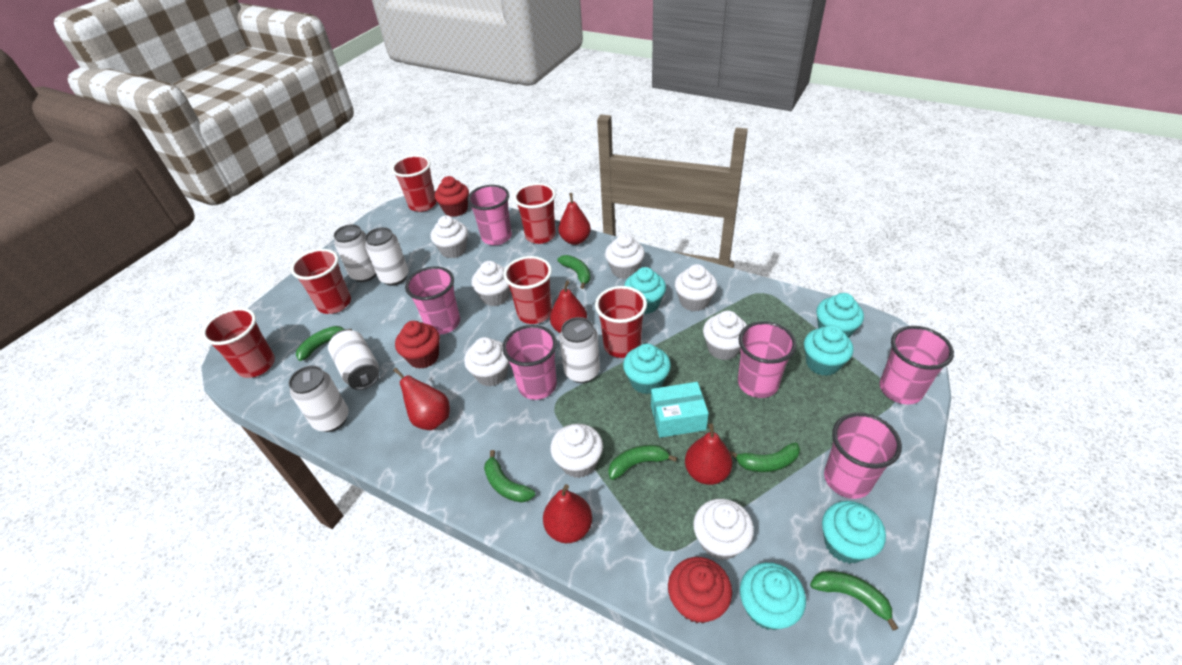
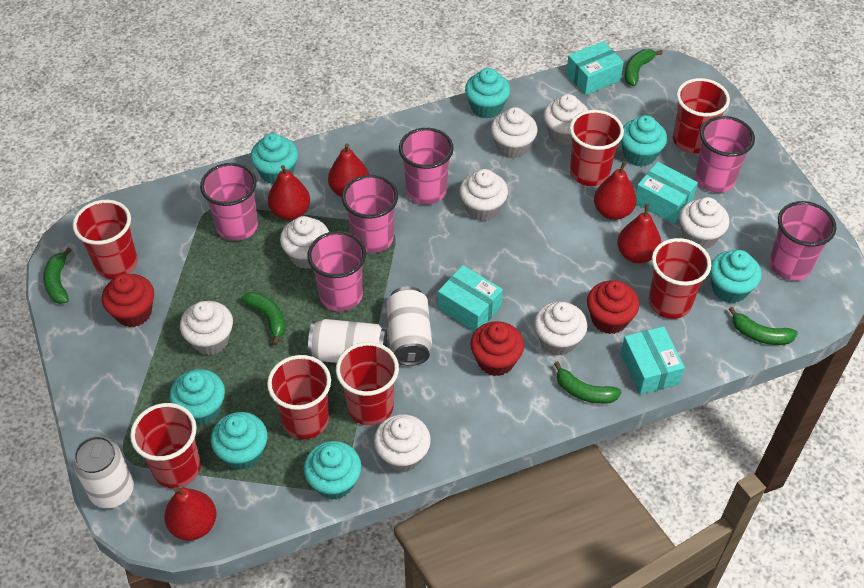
green banana: 6 -> 5
red cup: 6 -> 7
turquoise box: 1 -> 4
turquoise cupcake: 6 -> 7
white can: 5 -> 3

